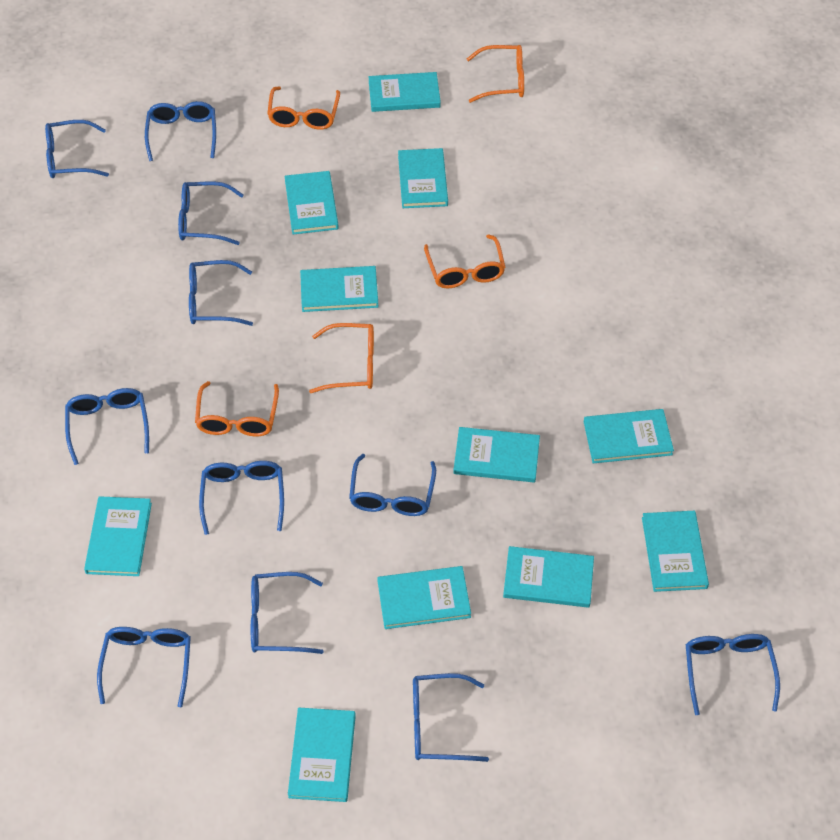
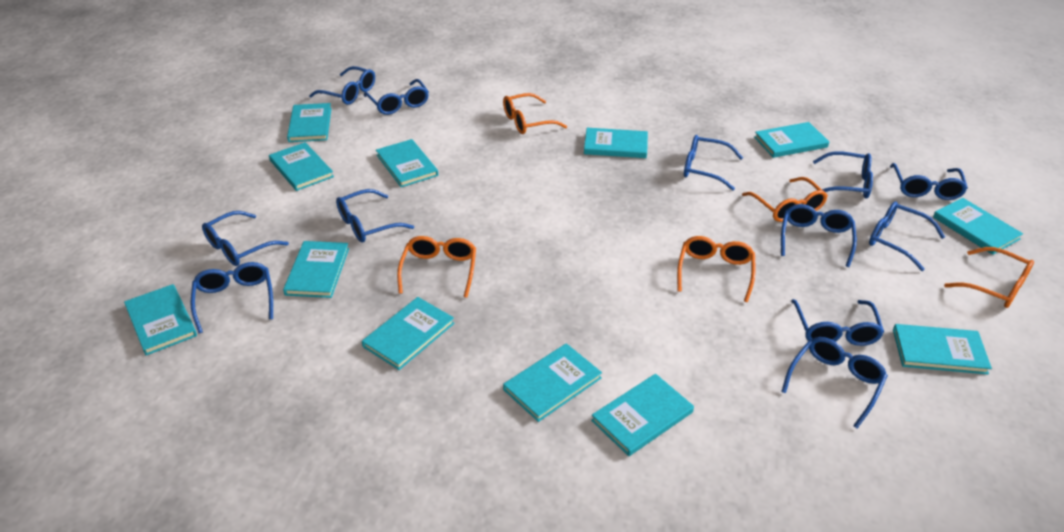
blue glasses: 11 -> 12
turquoise book: 11 -> 12

